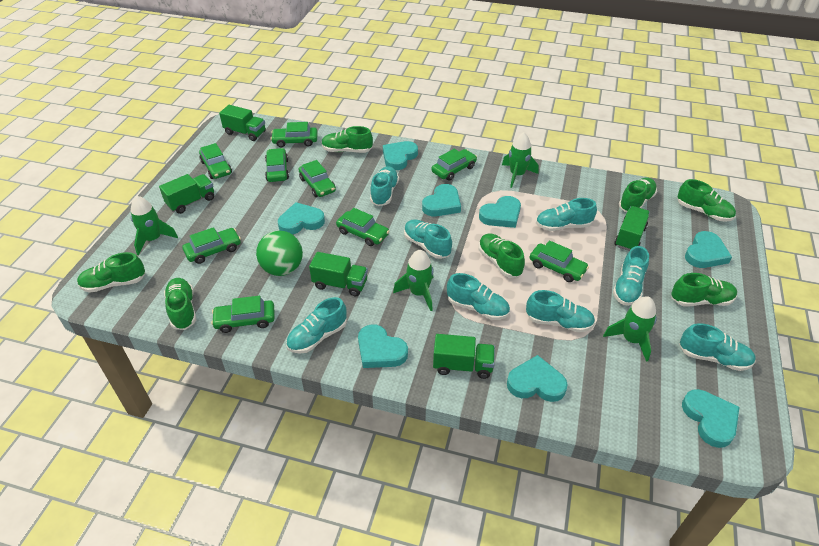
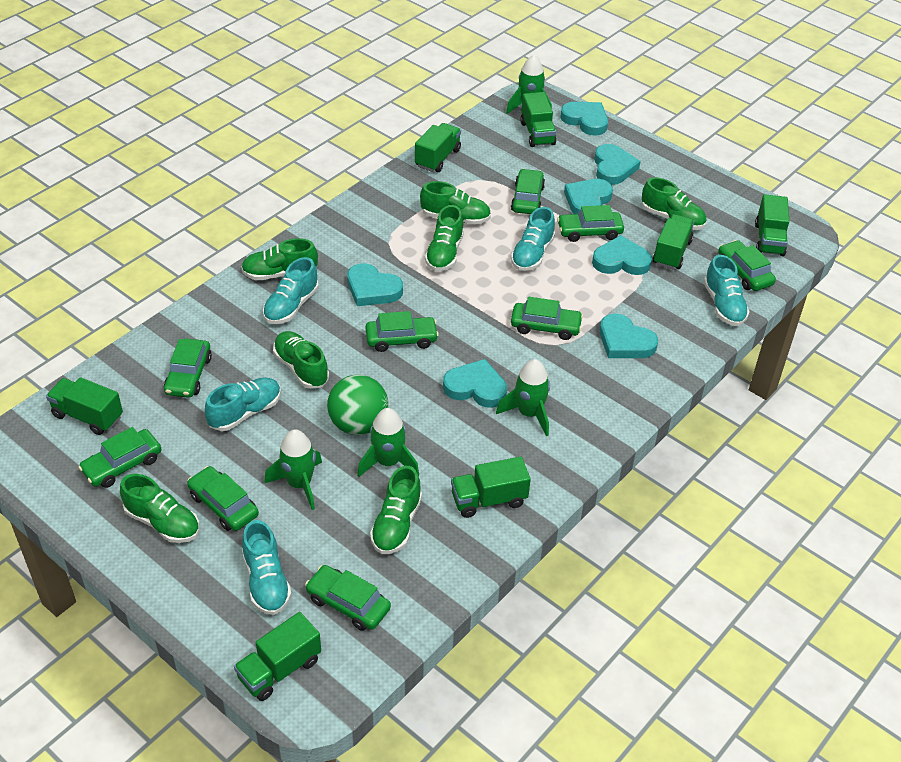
green truck: 5 -> 7
turquoise heart: 8 -> 7
turquoise shoe: 8 -> 5

